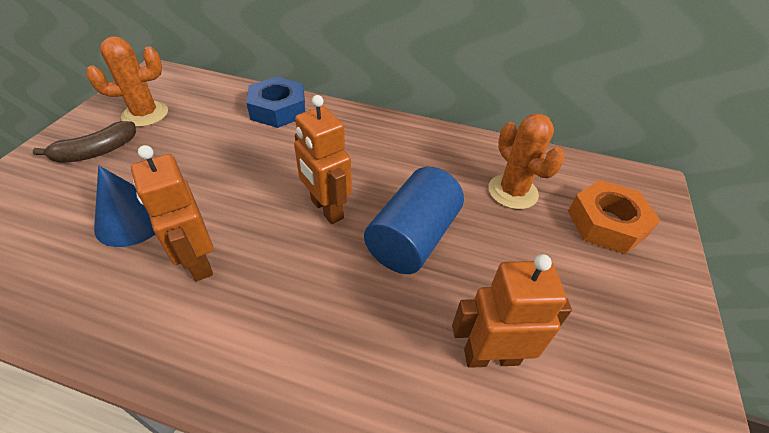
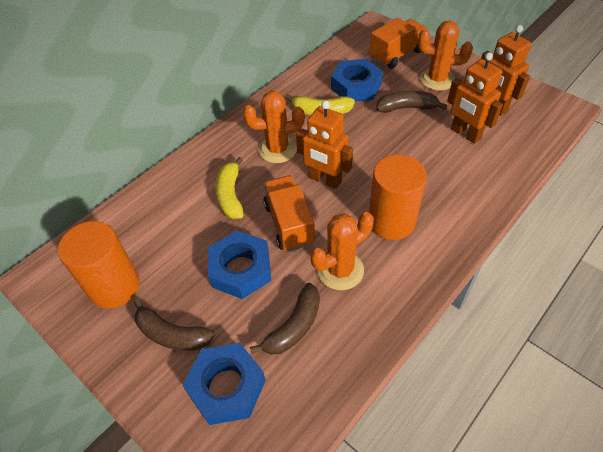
blue cone: 1 -> 0
blue cylinder: 1 -> 0
blue nut: 1 -> 3
brown banana: 1 -> 3
orange cactus: 2 -> 3
orange cylinder: 0 -> 2
orange nut: 1 -> 0
orange truck: 0 -> 2
yellow banana: 0 -> 2

